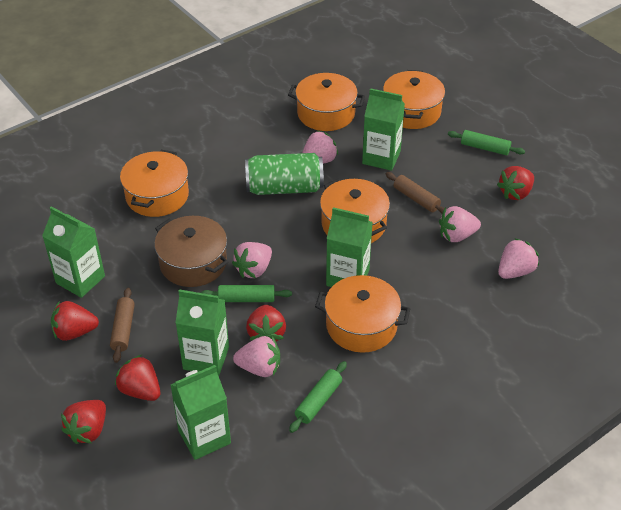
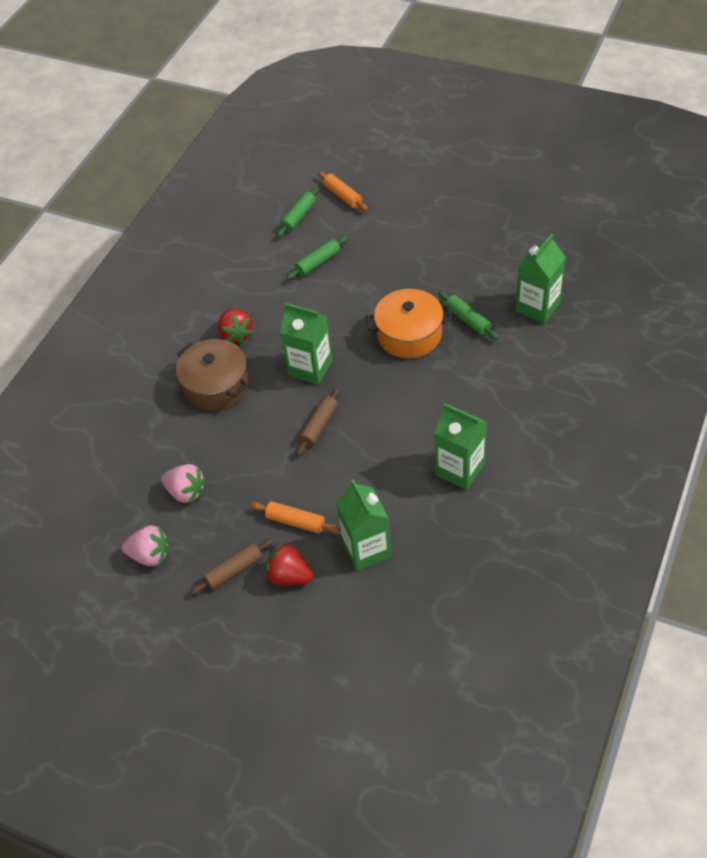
green can: 1 -> 0
green carton: 5 -> 4
orange pot: 5 -> 1
orange rolling pin: 0 -> 2
pink strawberry: 5 -> 2
red strawberry: 5 -> 2

